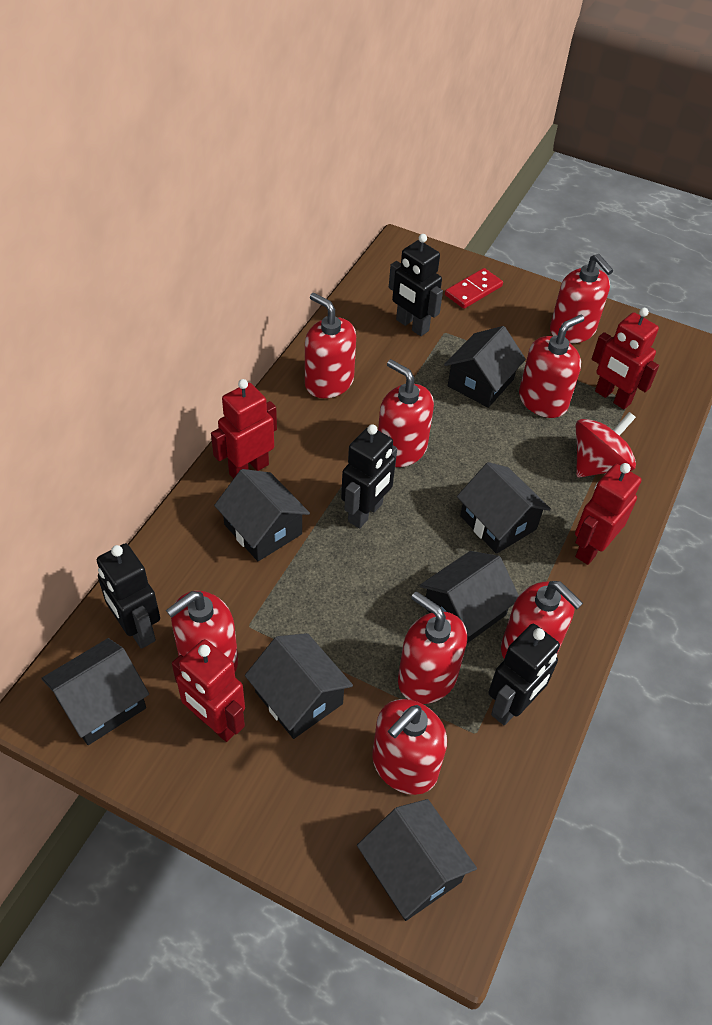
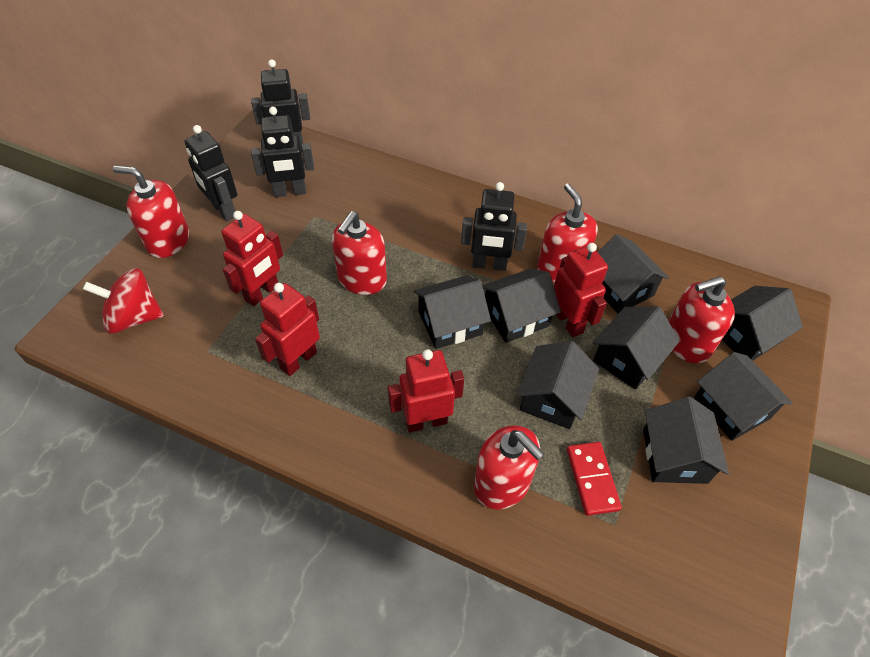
black house: 7 -> 8
red soap dispenser: 8 -> 5

